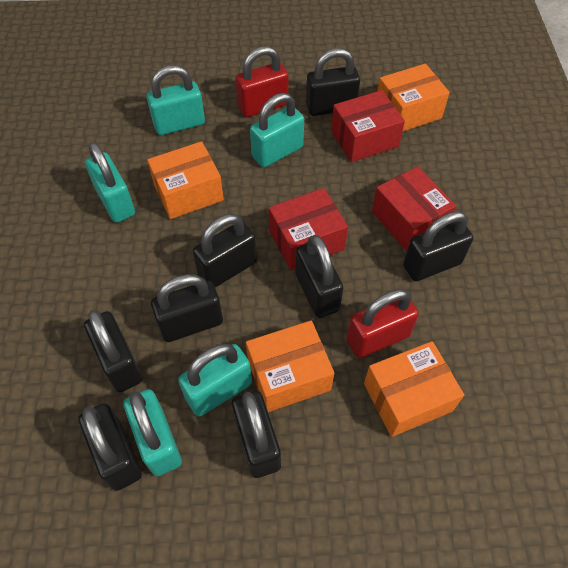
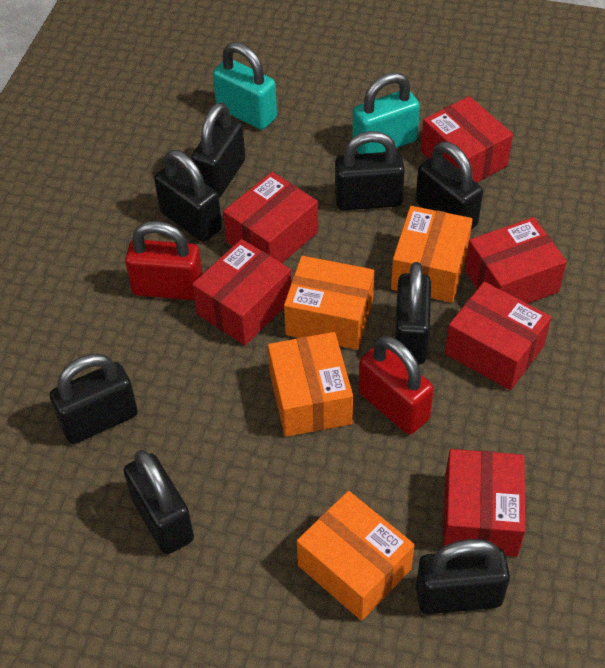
red box: 3 -> 6
turquoise padlock: 5 -> 2

